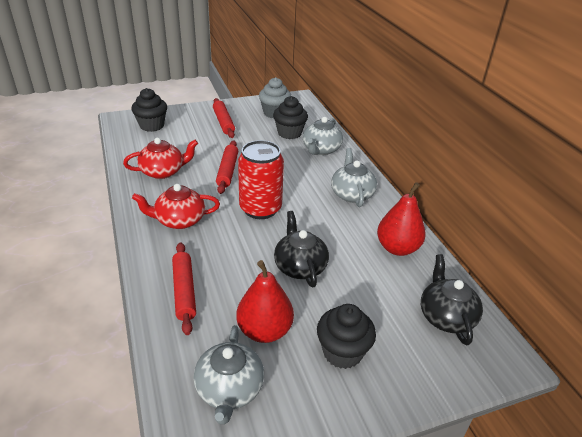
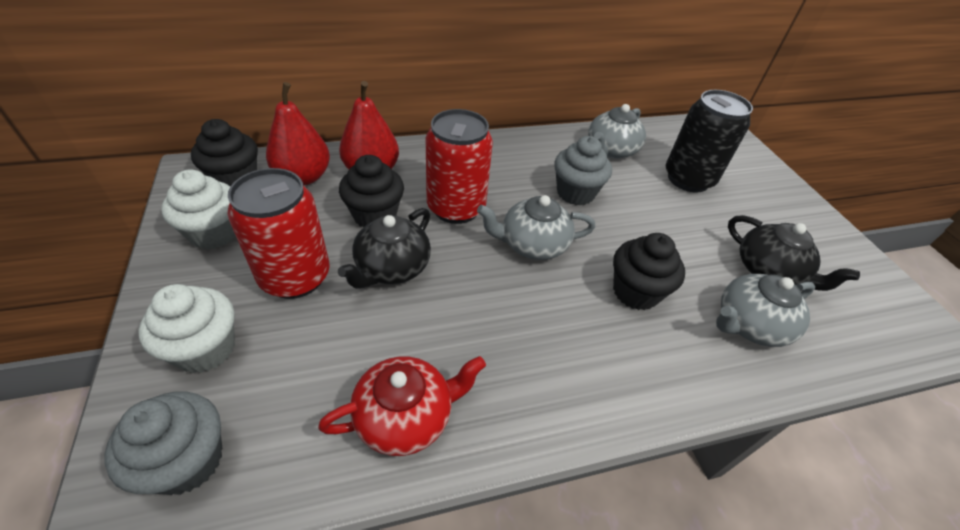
black can: 0 -> 1
grey cupcake: 1 -> 2
red can: 1 -> 2
red rolling pin: 3 -> 0
red teapot: 2 -> 1
white cupcake: 0 -> 2

